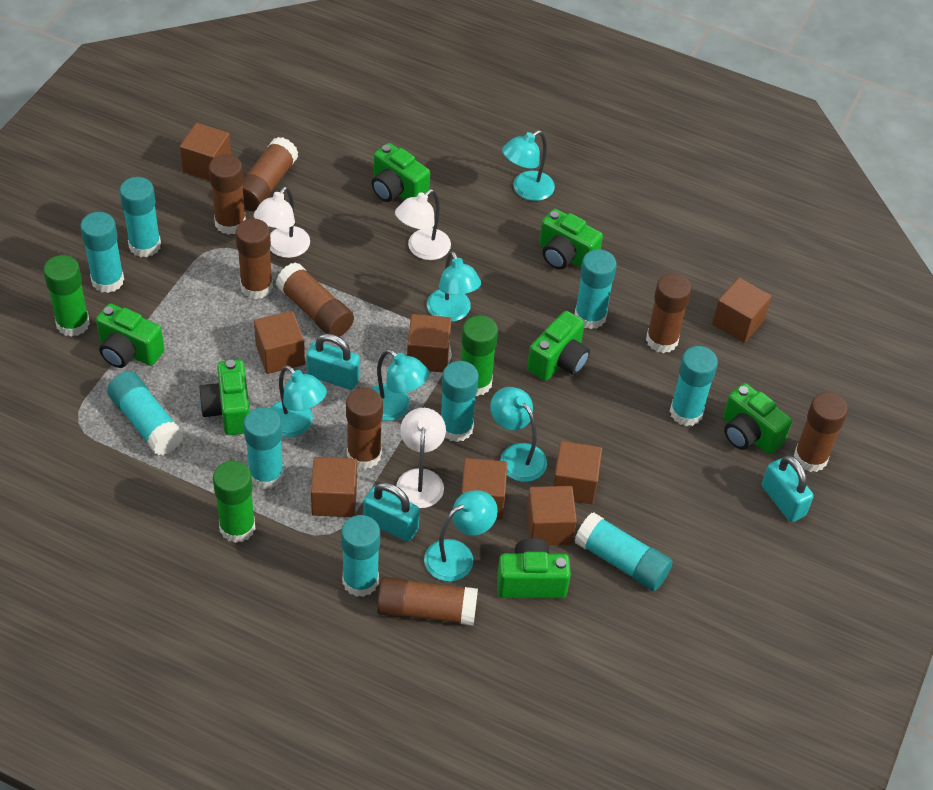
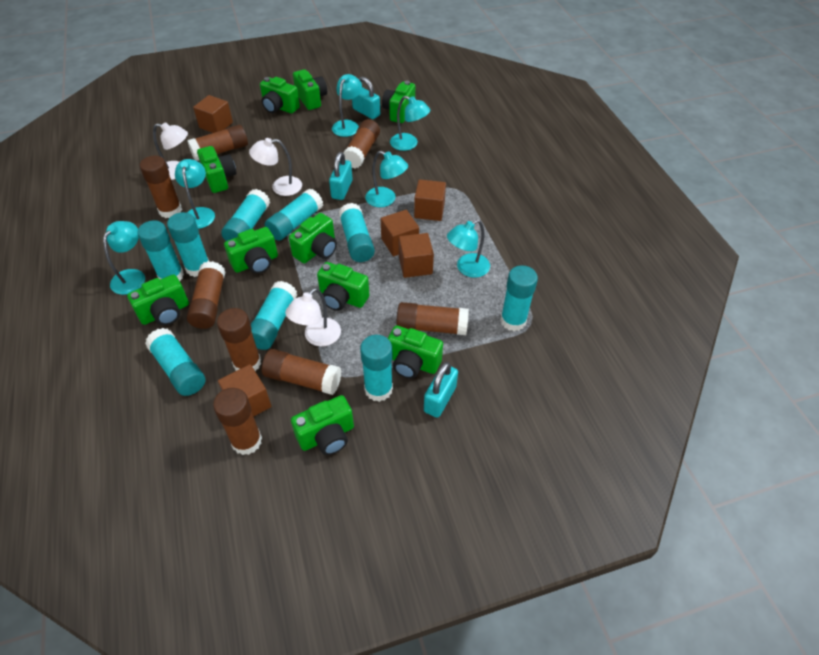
brown cube: 8 -> 5
green camera: 7 -> 10
green glue stick: 3 -> 0

